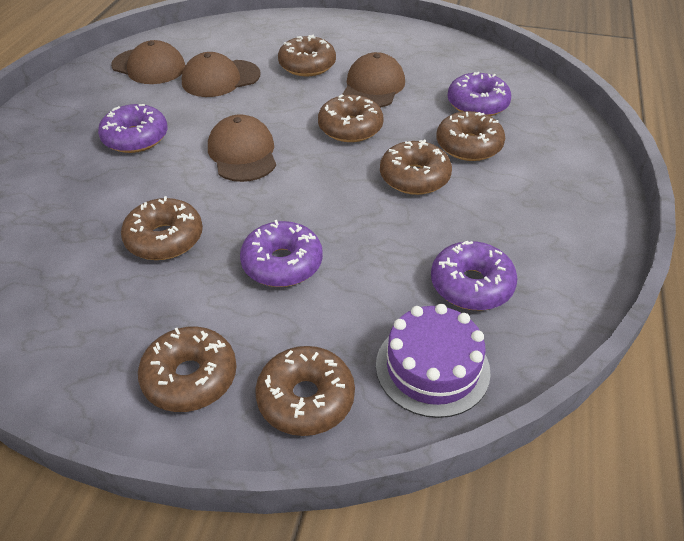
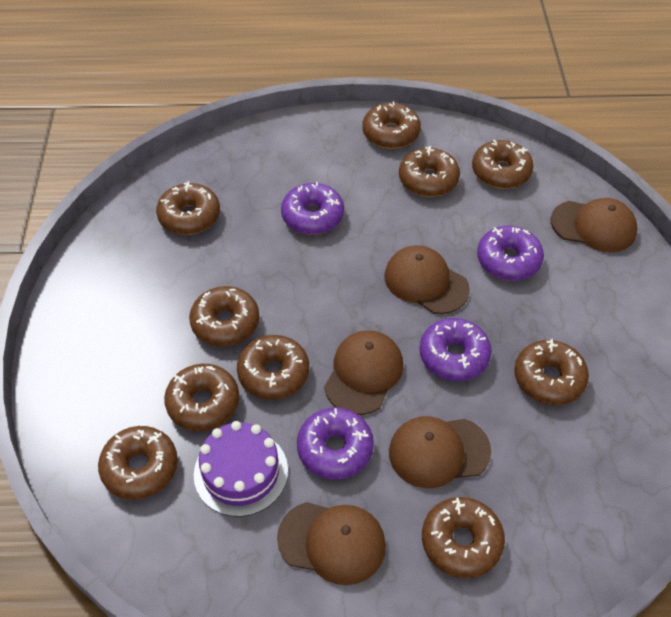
brown cap: 4 -> 5
brown donut: 7 -> 10

